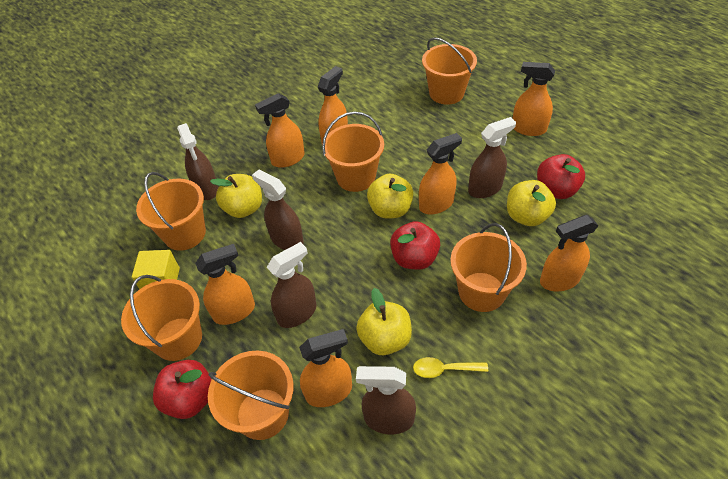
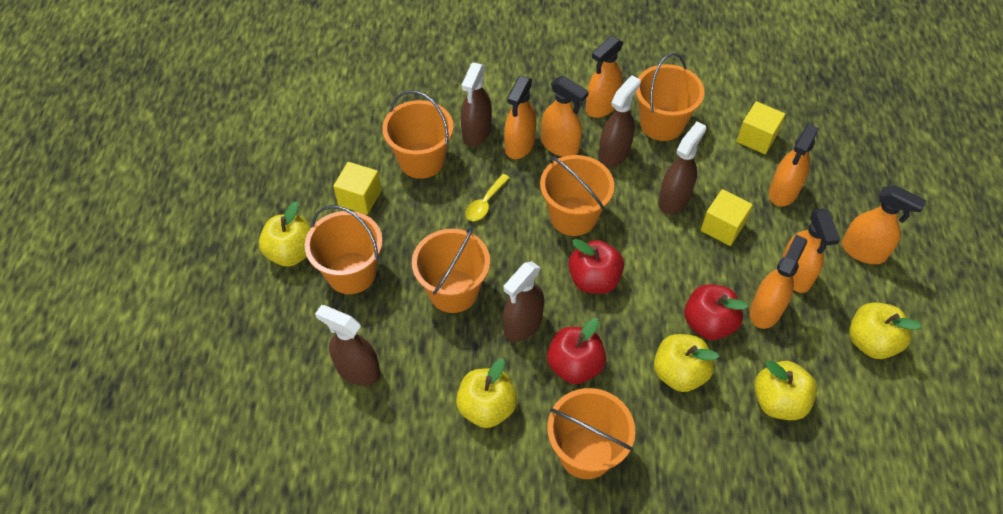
yellow apple: 4 -> 5
yellow cube: 1 -> 3

